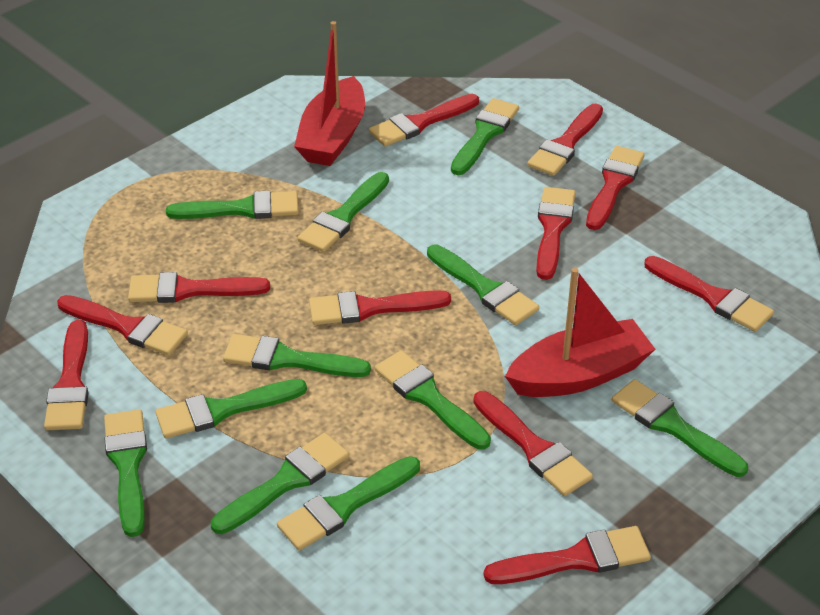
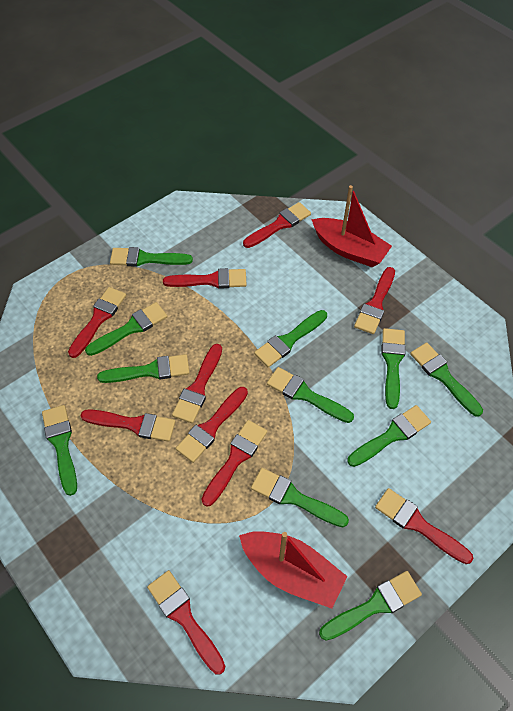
red brush: 11 -> 10

